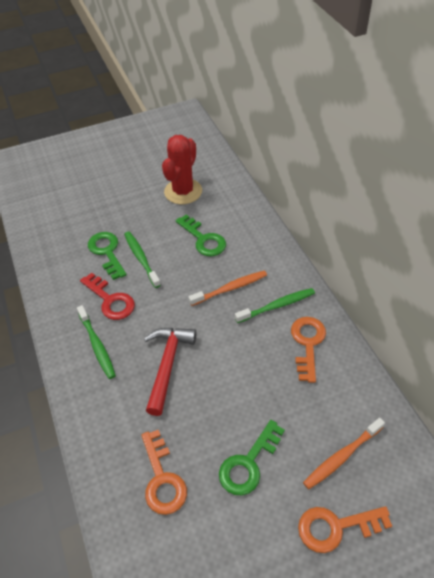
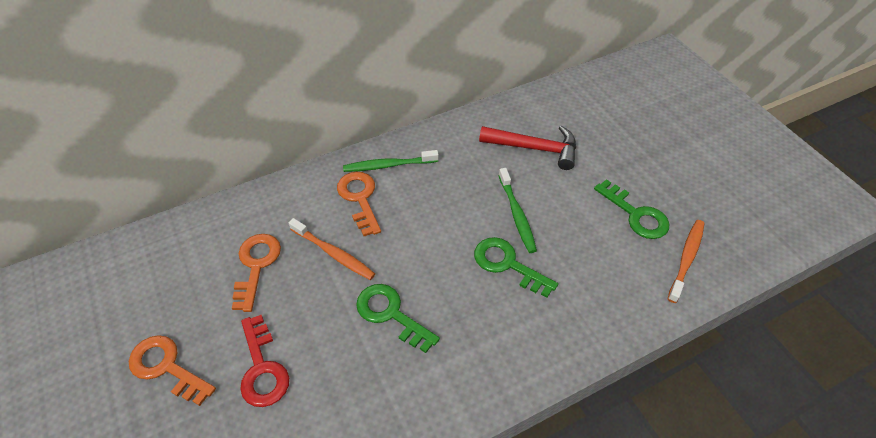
green toothbrush: 3 -> 2
red cactus: 1 -> 0

